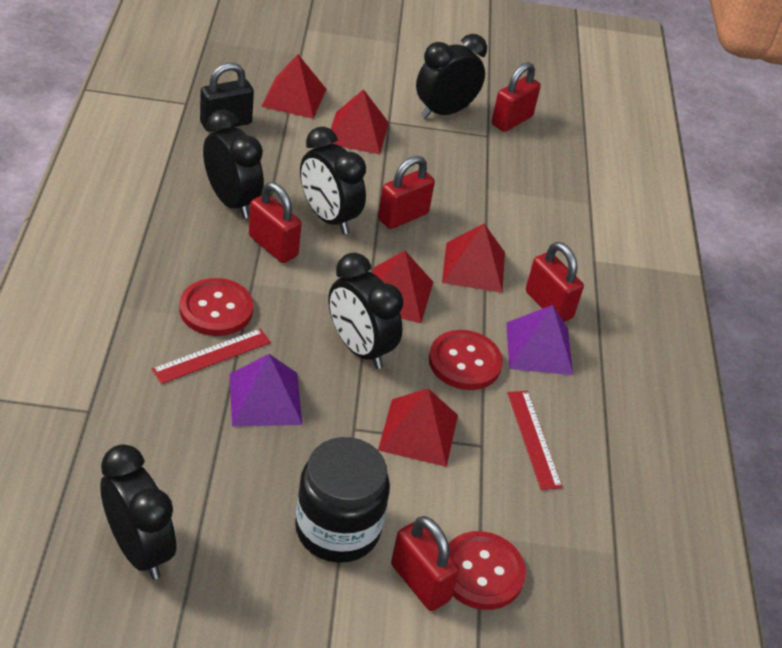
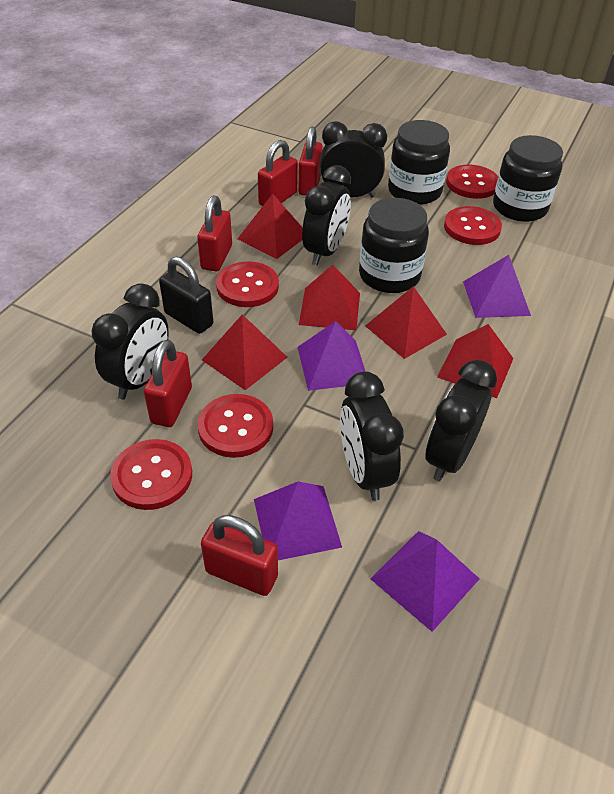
black jar: 1 -> 3
purple pyramid: 2 -> 4
red button: 3 -> 5
red ruler: 2 -> 0

